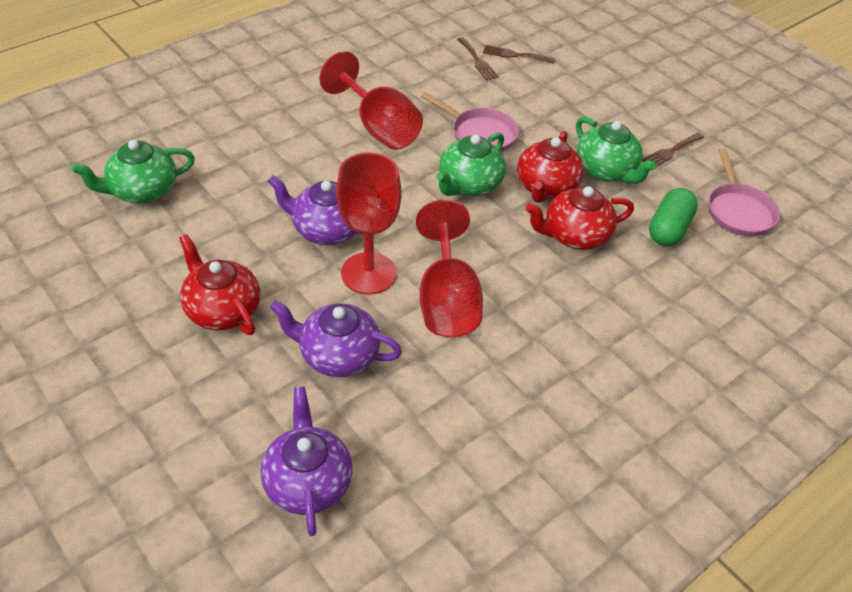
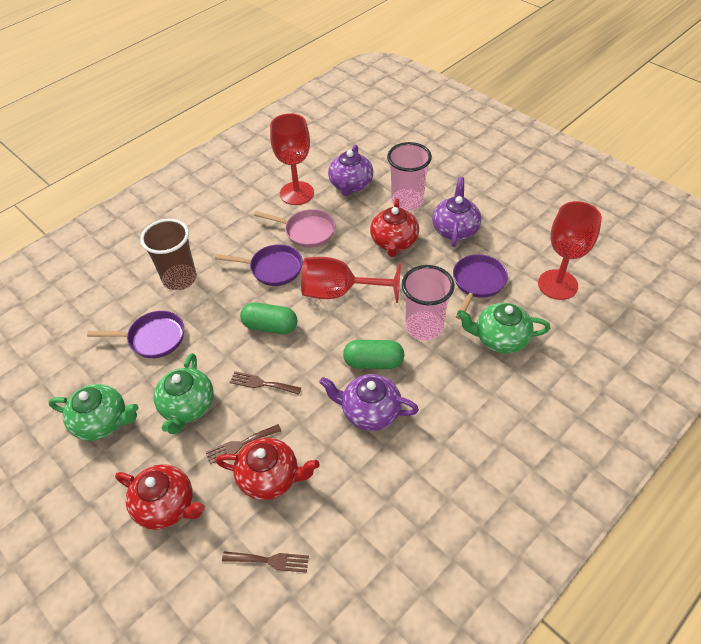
brown cup: 0 -> 1
green capsule: 1 -> 2
pink cup: 0 -> 2
pink pan: 2 -> 1
purple pan: 0 -> 3

